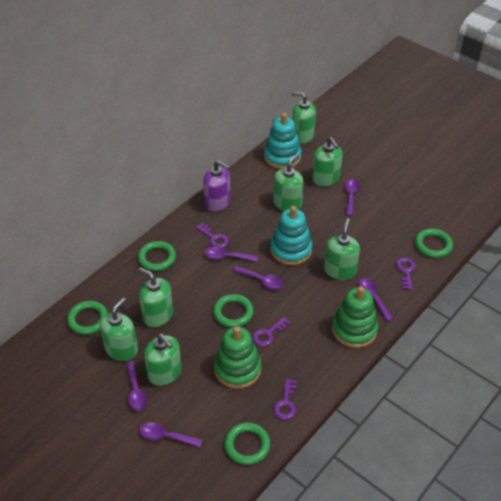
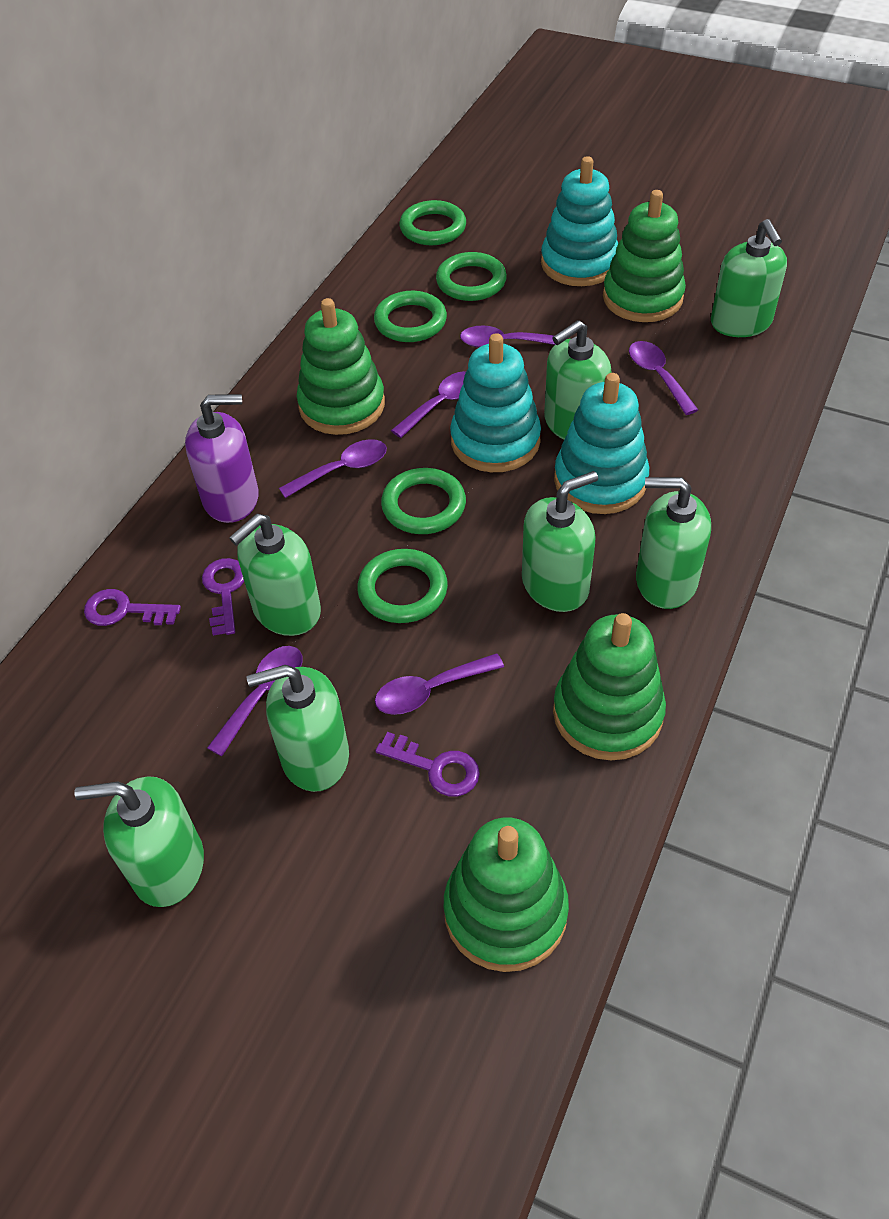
green stacking toy: 2 -> 4
purple key: 4 -> 3
turquoise stacking toy: 2 -> 3

